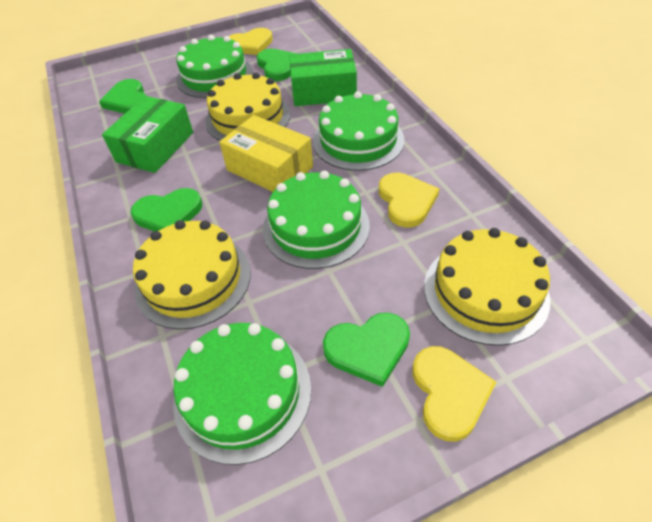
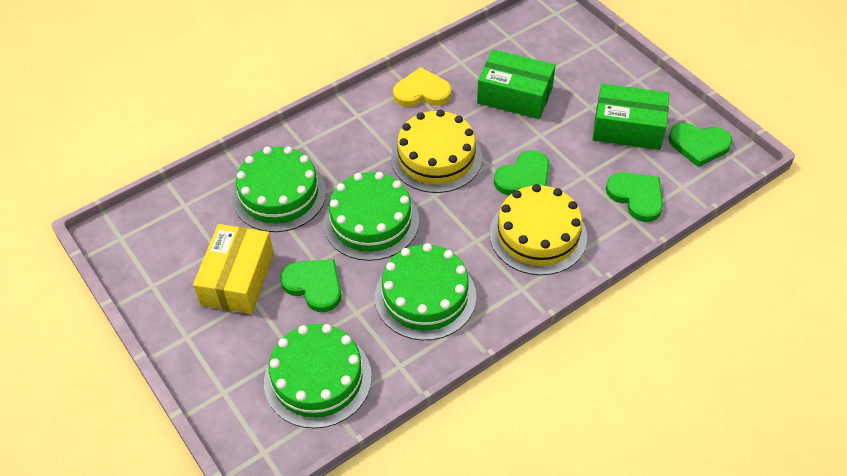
yellow cake: 3 -> 2
yellow heart: 3 -> 1

